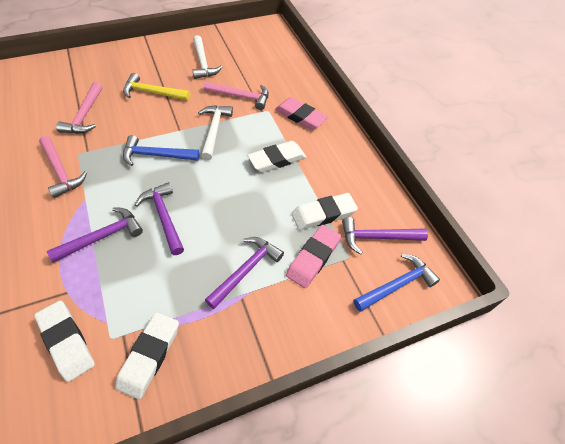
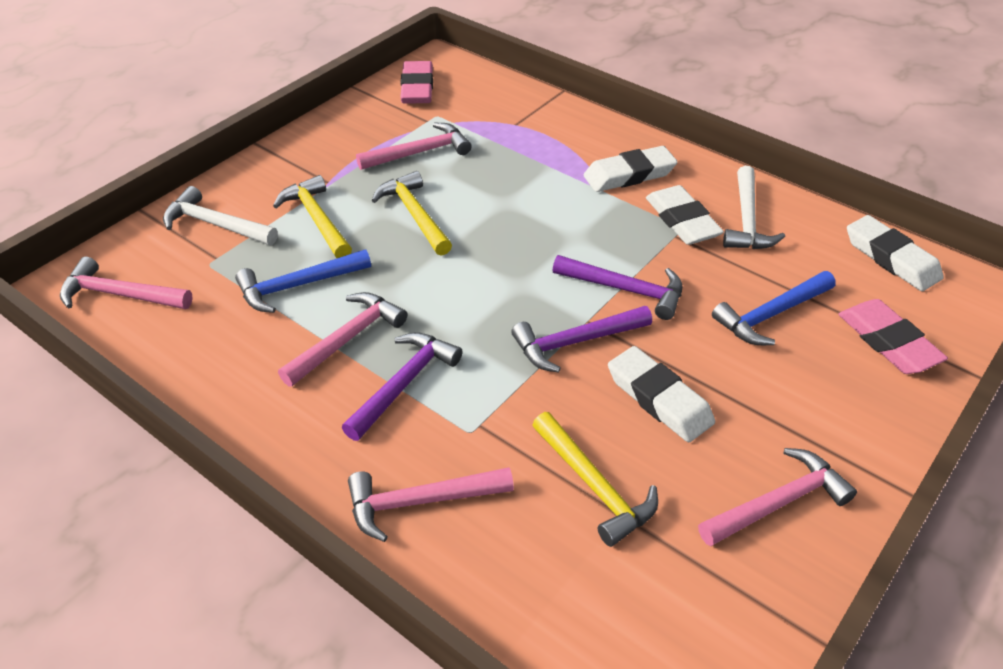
pink hammer: 3 -> 5
purple hammer: 4 -> 3
yellow hammer: 1 -> 3

